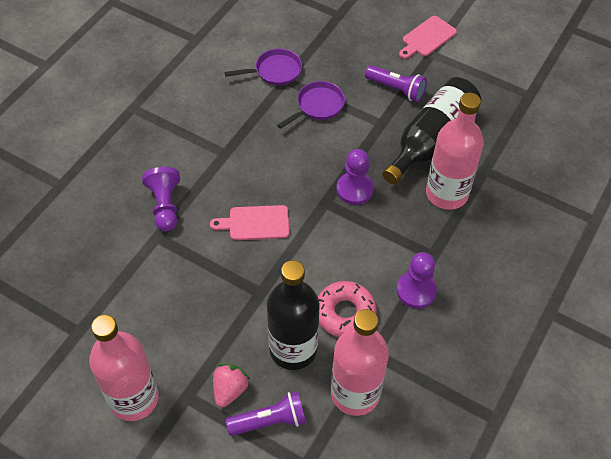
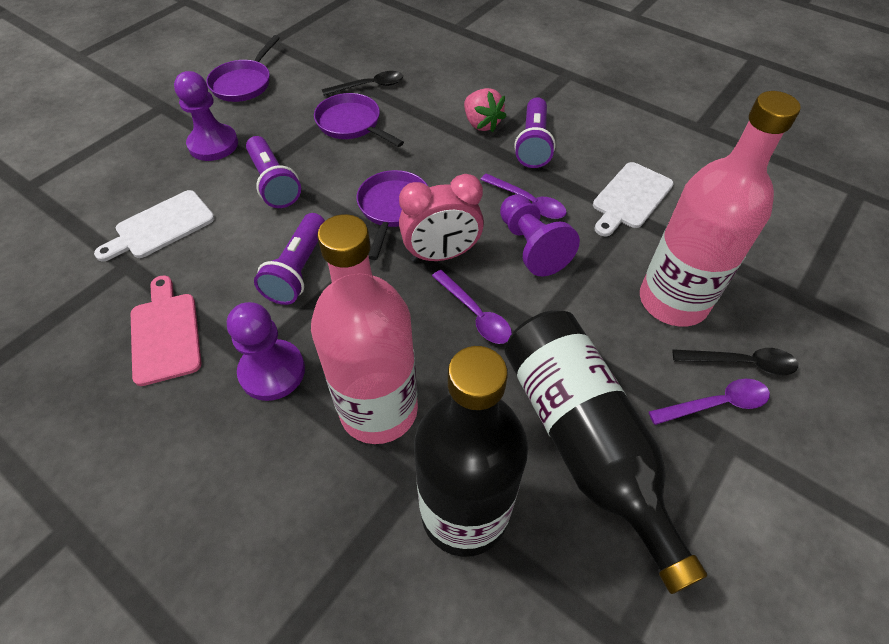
black spoon: 0 -> 2
pink bottle: 3 -> 2
pink clock: 0 -> 1
pink cutting board: 2 -> 1
pink donut: 1 -> 0
purple flashlight: 2 -> 3
purple pan: 2 -> 3
purple spoon: 0 -> 3
white cutting board: 0 -> 2

